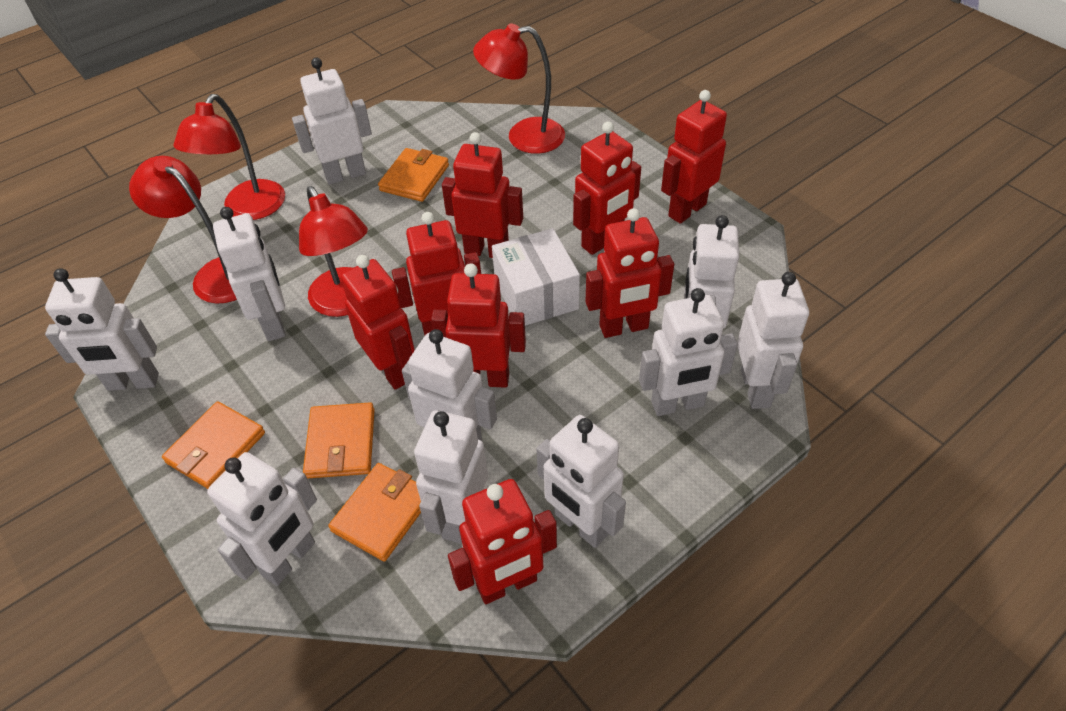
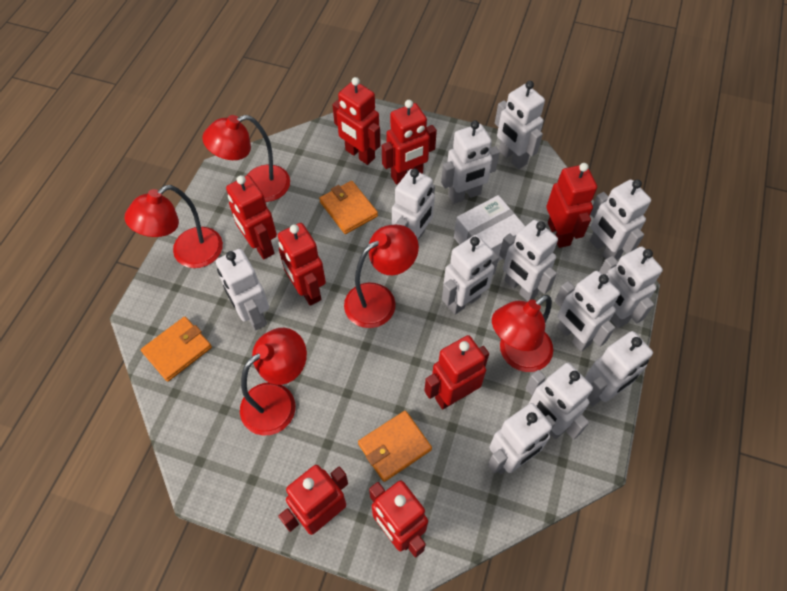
orange wallet: 4 -> 3
red lamp: 4 -> 5
white robot: 10 -> 12

